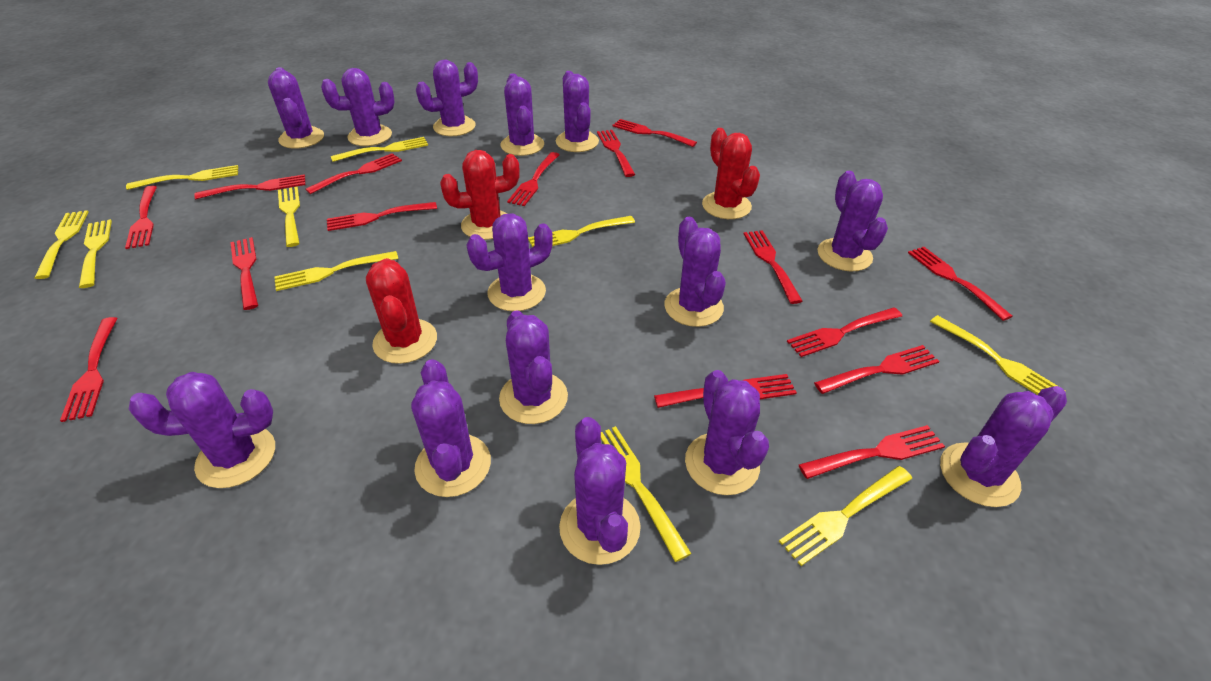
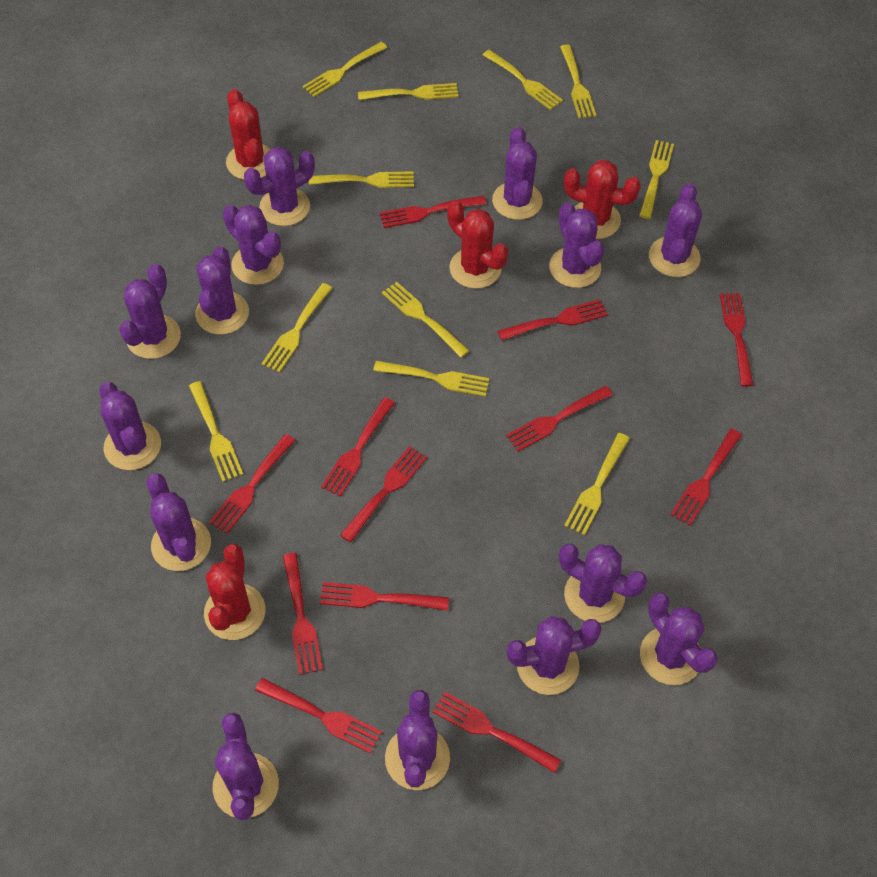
red cactus: 3 -> 4
red fork: 15 -> 12
yellow fork: 10 -> 11

